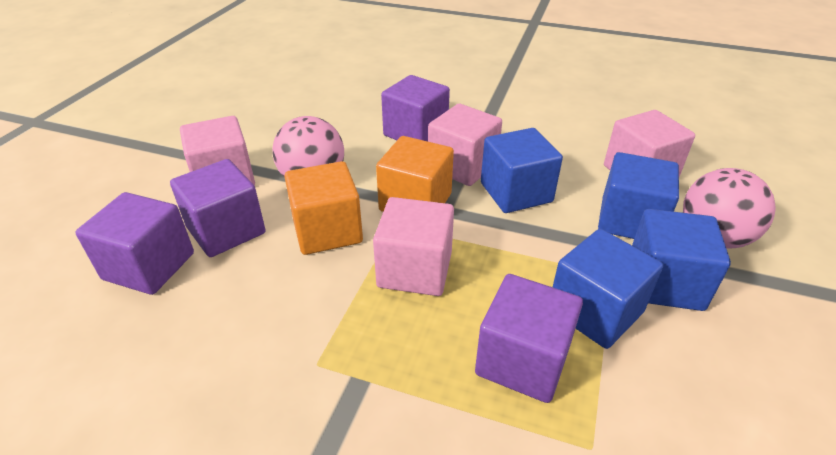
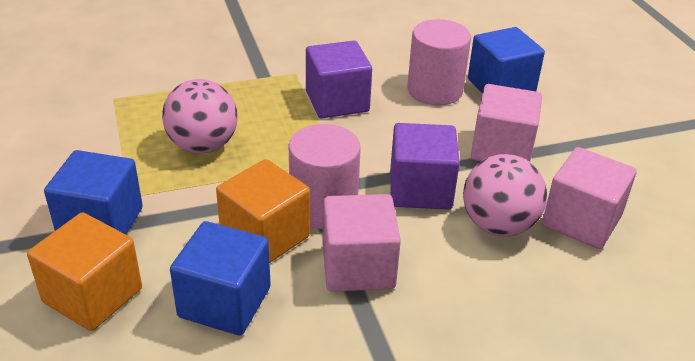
blue cube: 4 -> 3
pink cube: 4 -> 3
pink cylinder: 0 -> 2
purple cube: 4 -> 2

